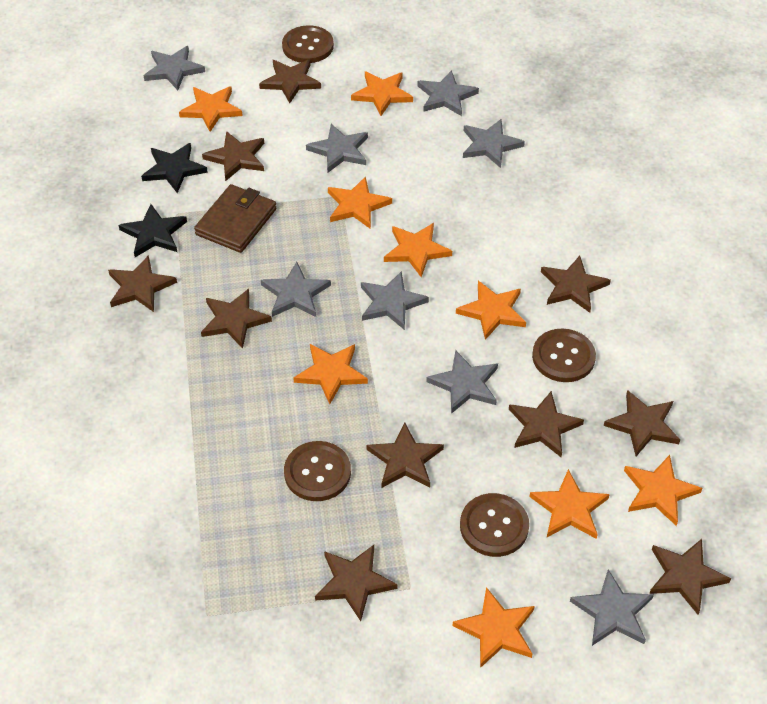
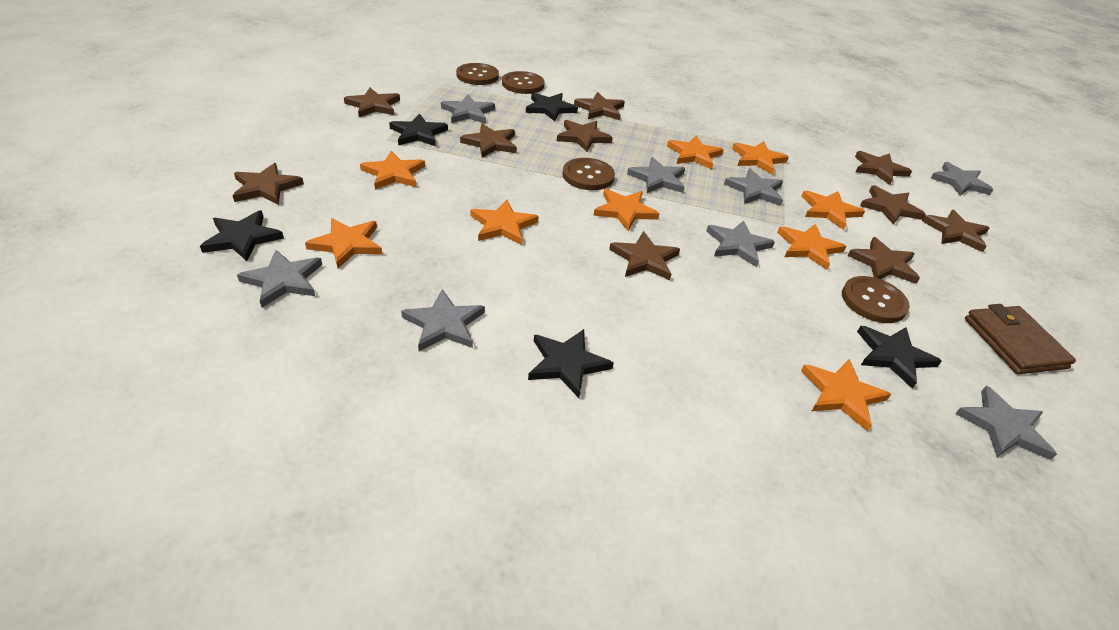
black star: 2 -> 5

